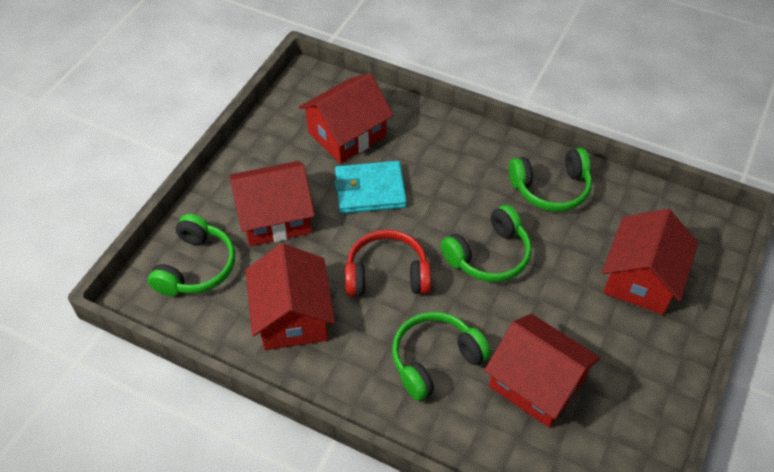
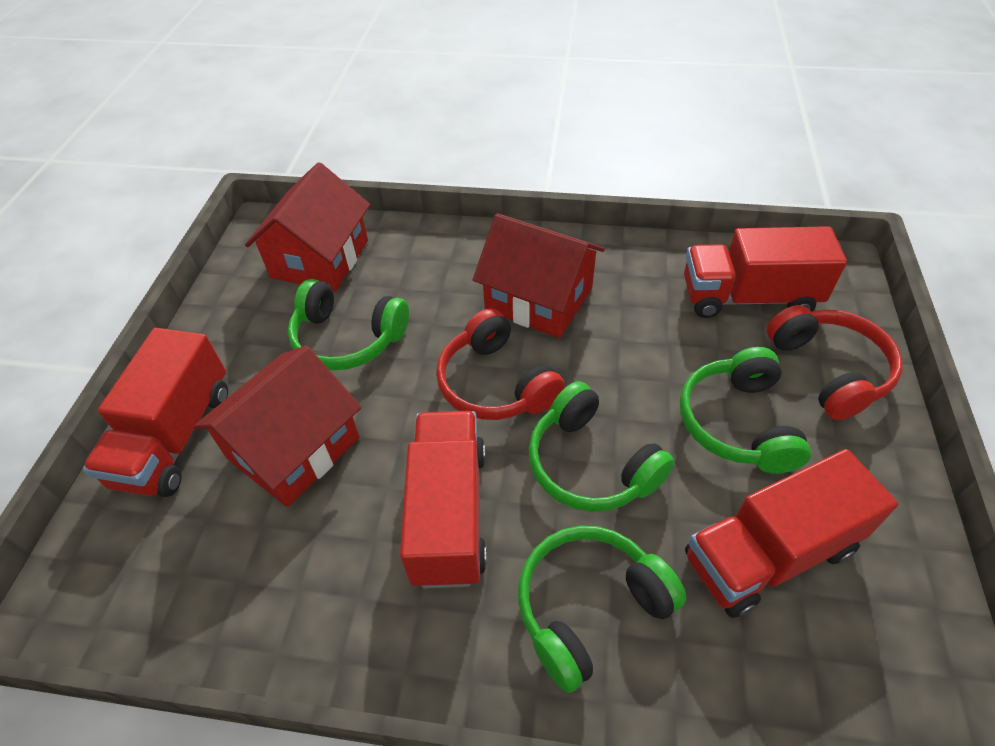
red headphones: 1 -> 2
red house: 5 -> 3
red truck: 0 -> 4
turquoise wallet: 1 -> 0

